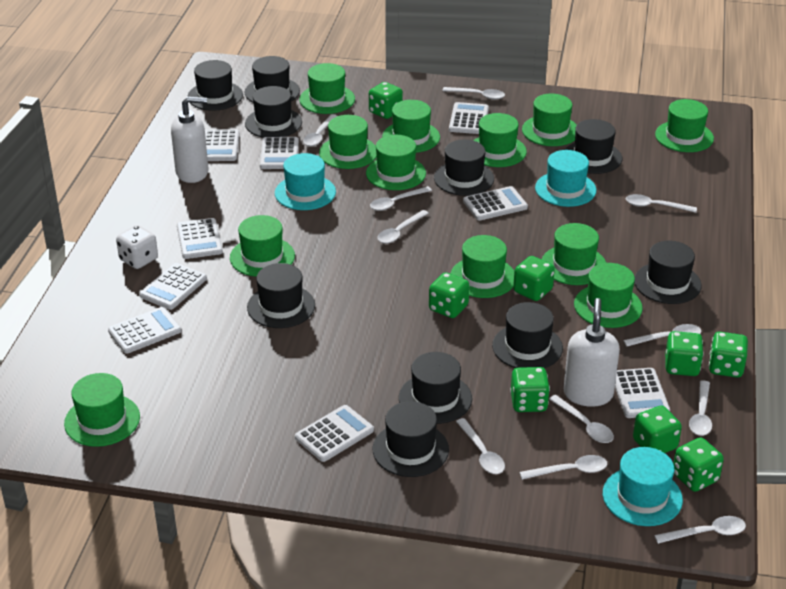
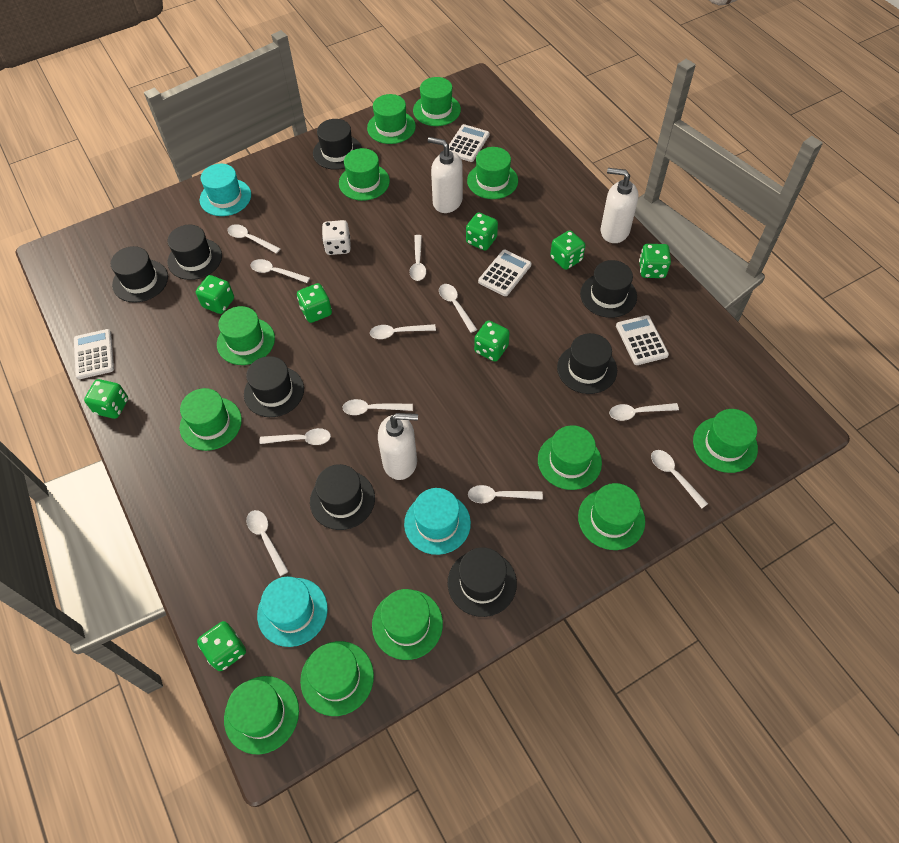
black hat: 10 -> 8
white calculator: 9 -> 4
white soap dispenser: 2 -> 3

